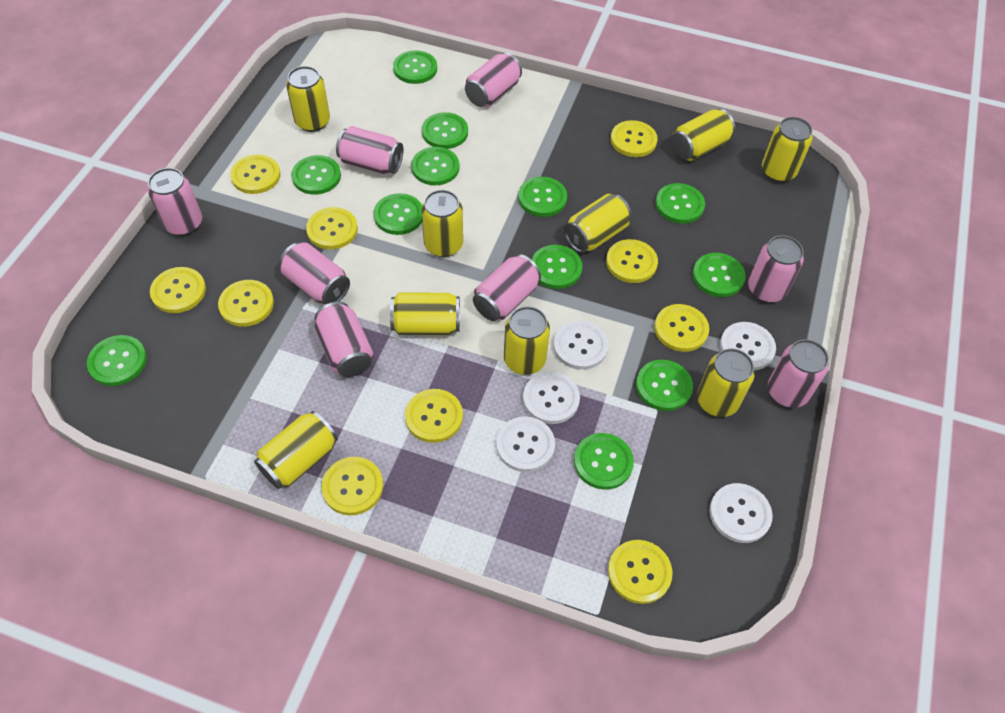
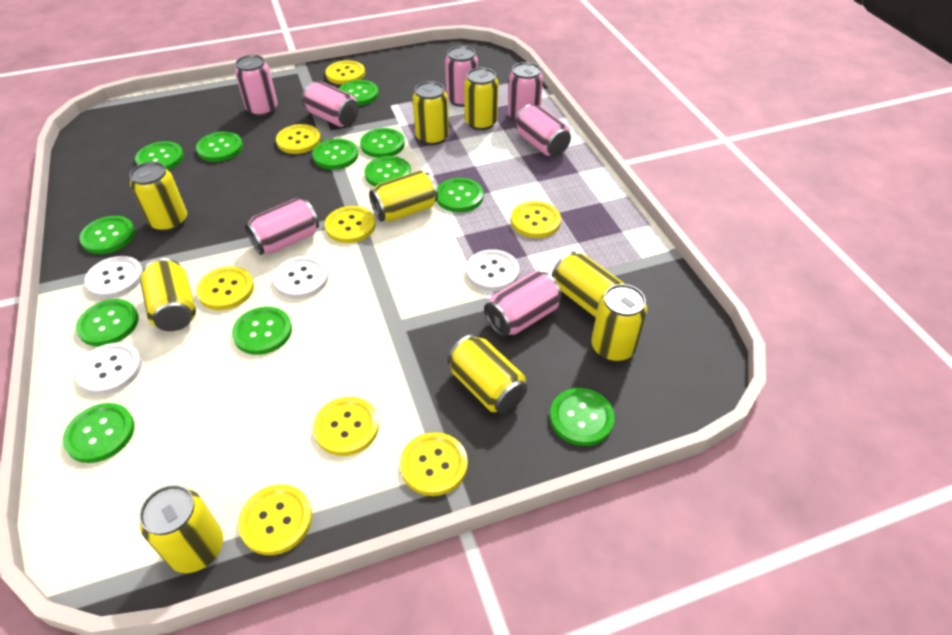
pink can: 8 -> 7
white button: 5 -> 4
yellow button: 10 -> 8

